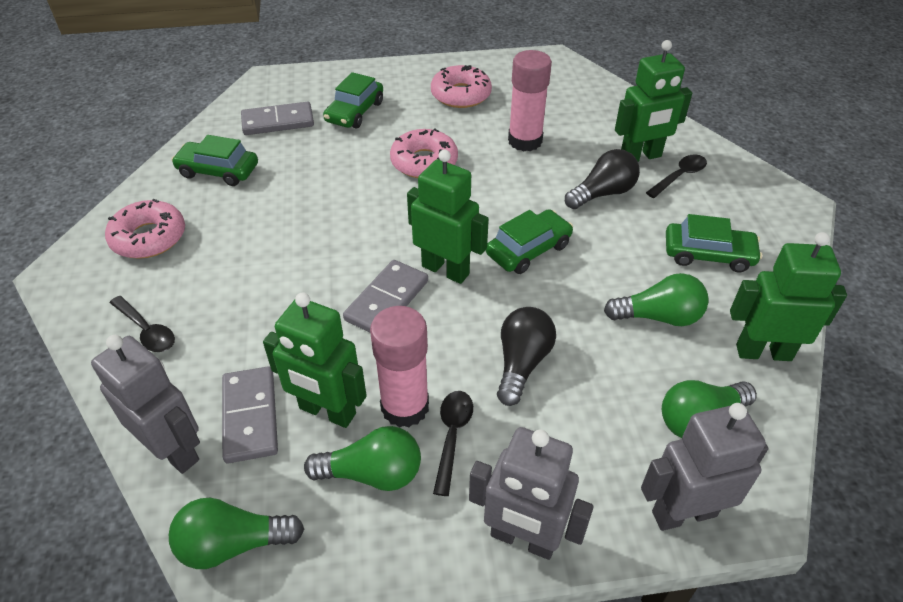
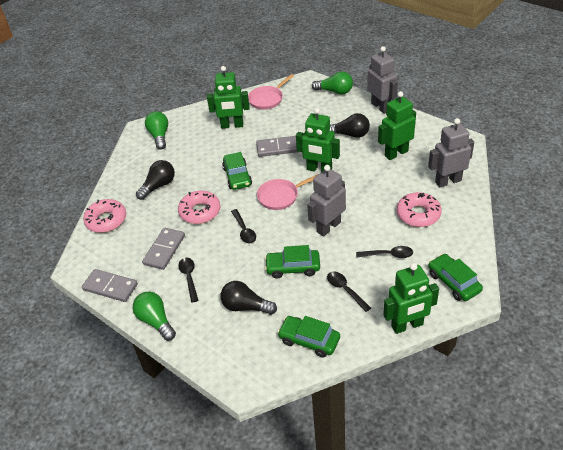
black light bulb: 2 -> 3
black spoon: 3 -> 4
green light bulb: 4 -> 3
pink glue stick: 2 -> 0
pink pan: 0 -> 2

